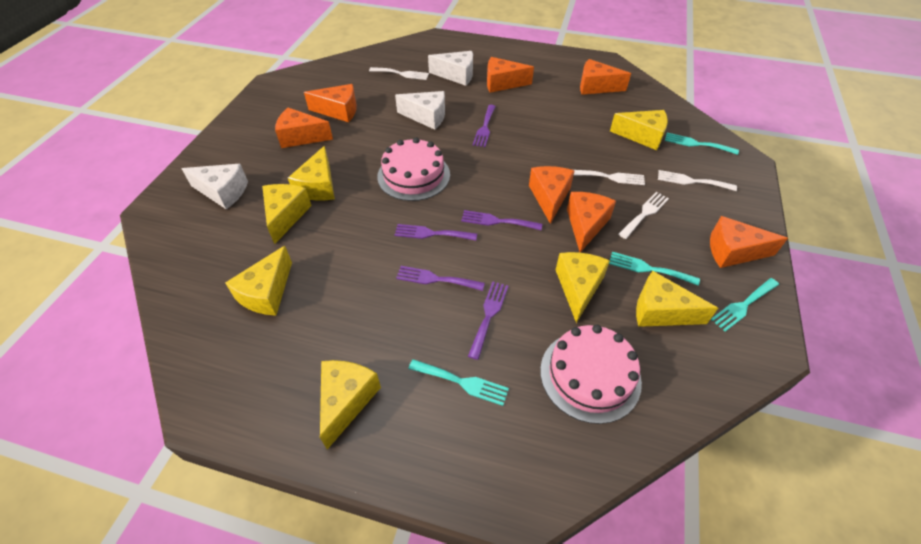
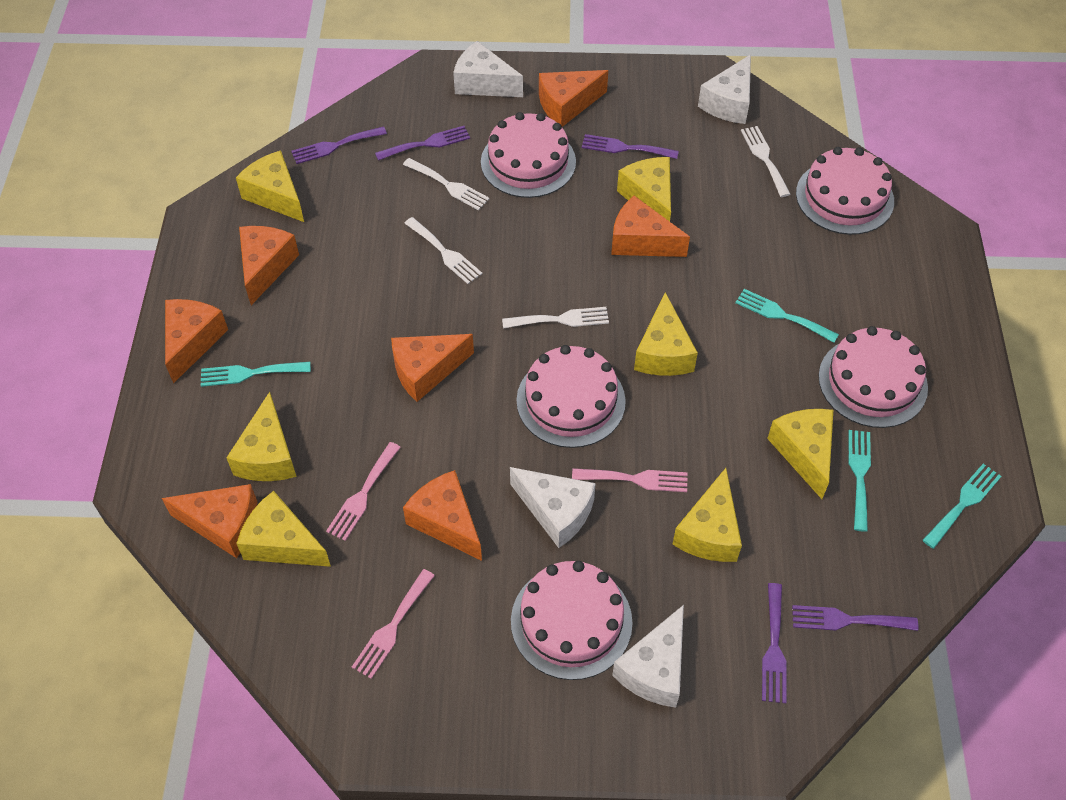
pink cake: 2 -> 5
pink fork: 0 -> 3
white cheese: 3 -> 4

